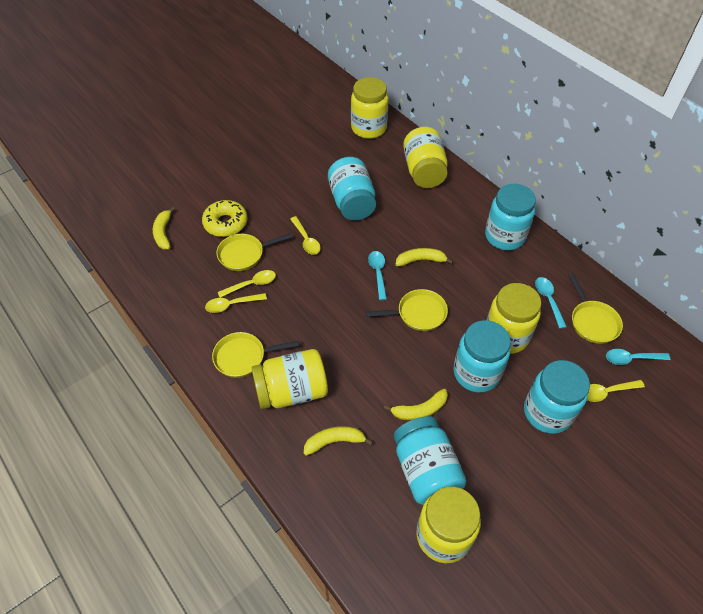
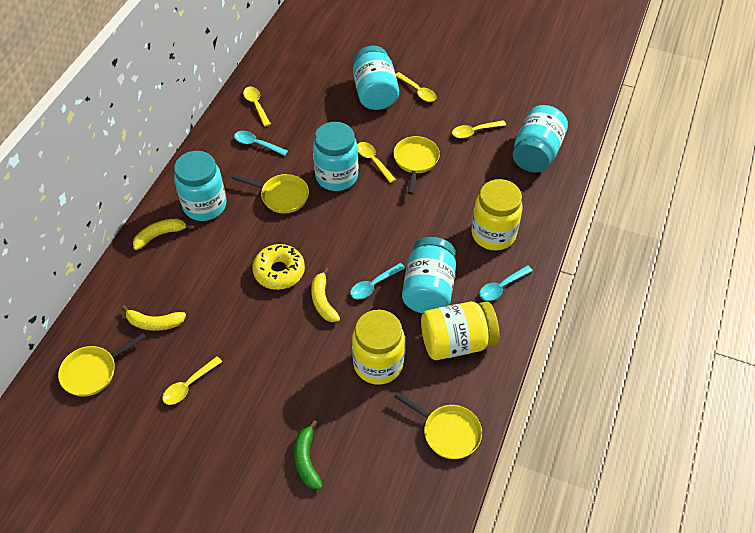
green banana: 0 -> 1
yellow banana: 4 -> 3
yellow jar: 5 -> 3
yellow spoon: 4 -> 5

